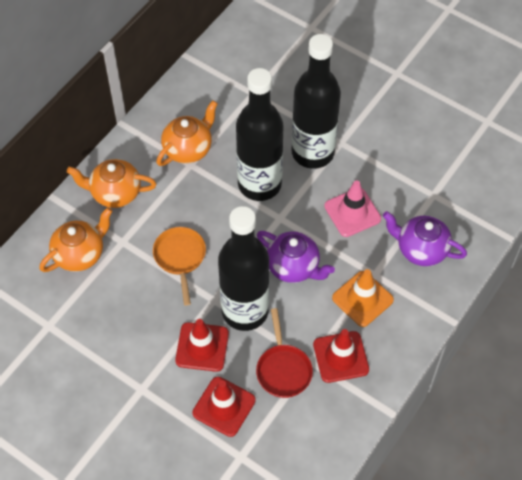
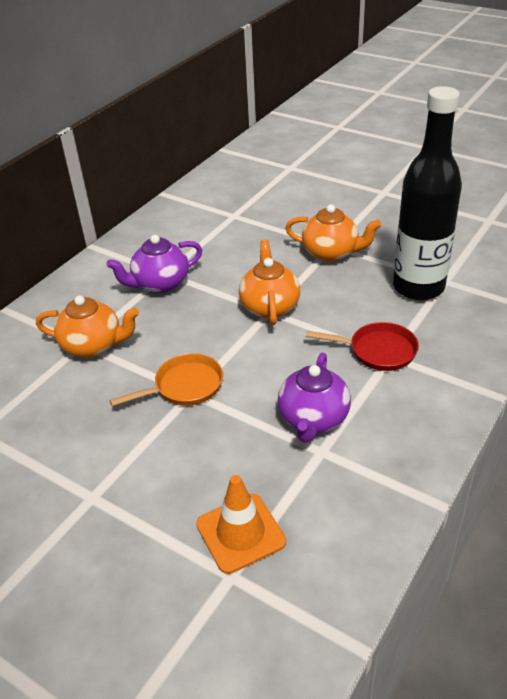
black bottle: 3 -> 1
pink traffic cone: 1 -> 0
red traffic cone: 3 -> 0

